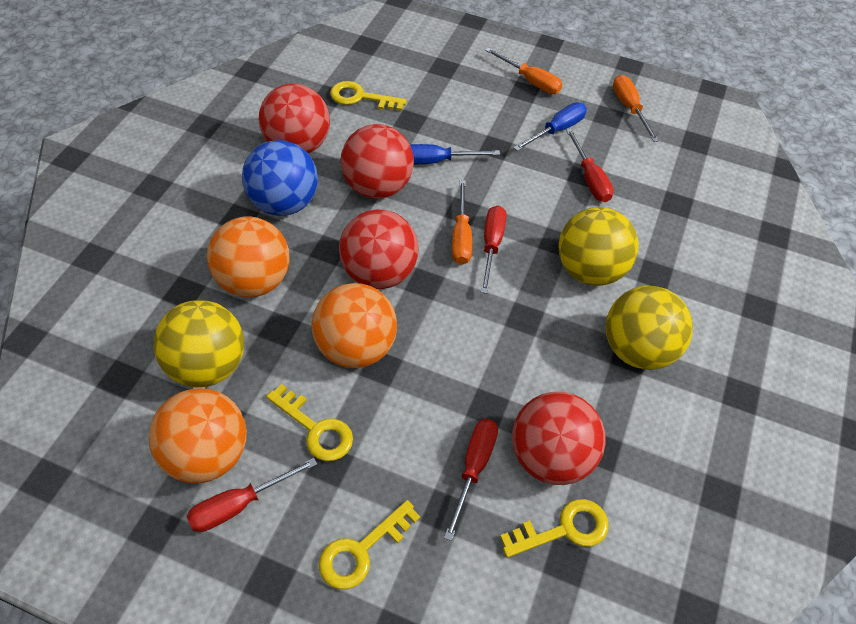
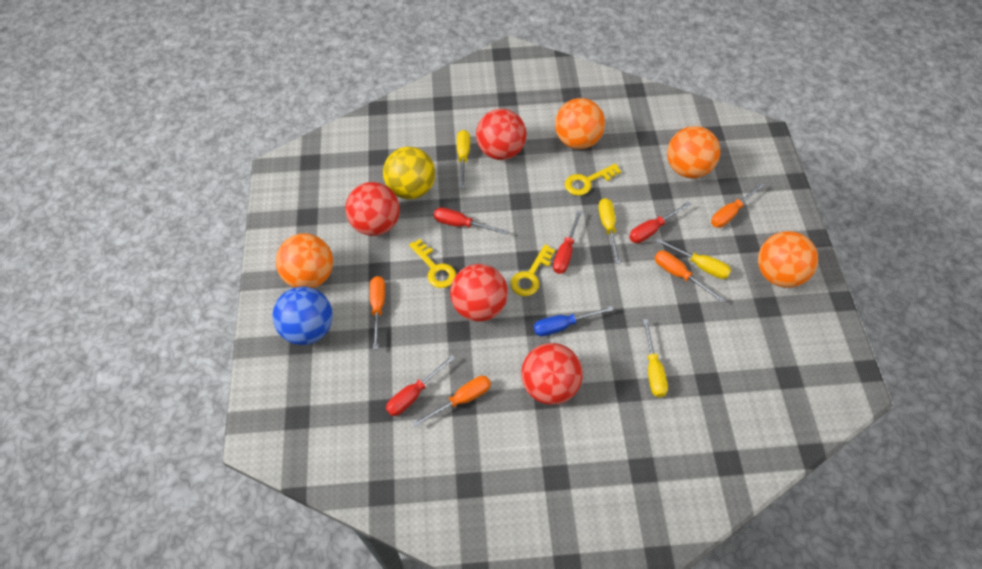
blue screwdriver: 2 -> 1
orange ball: 3 -> 4
orange screwdriver: 3 -> 4
yellow ball: 3 -> 1
yellow key: 4 -> 3
yellow screwdriver: 0 -> 4

